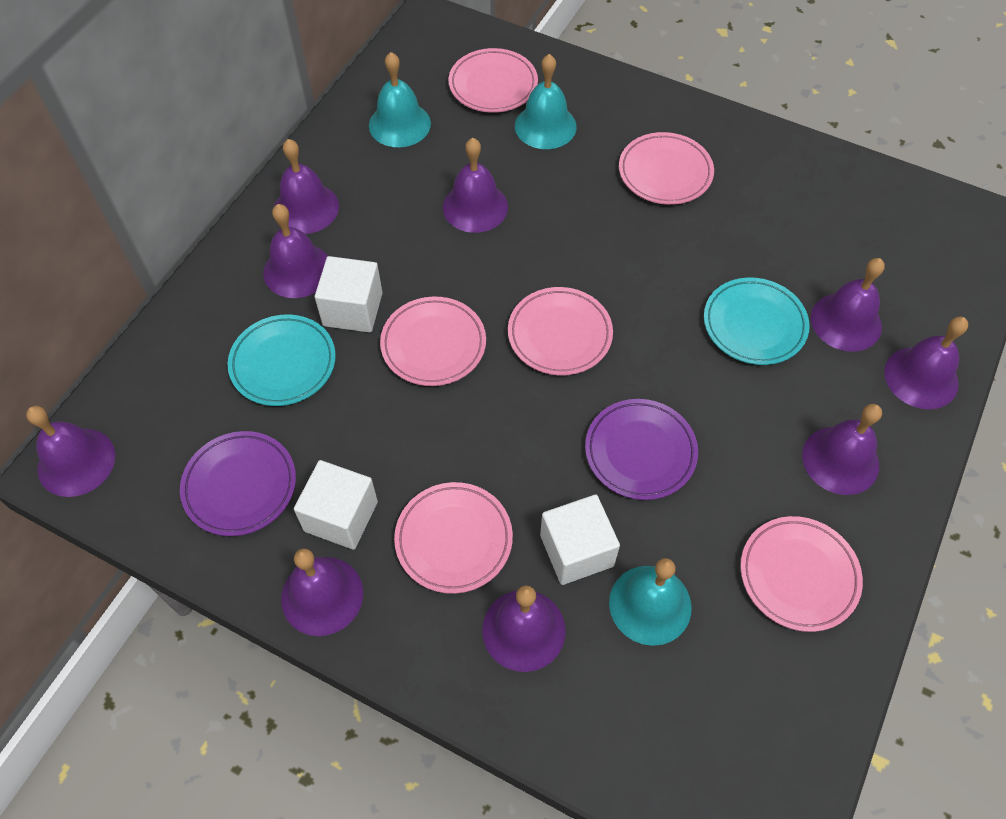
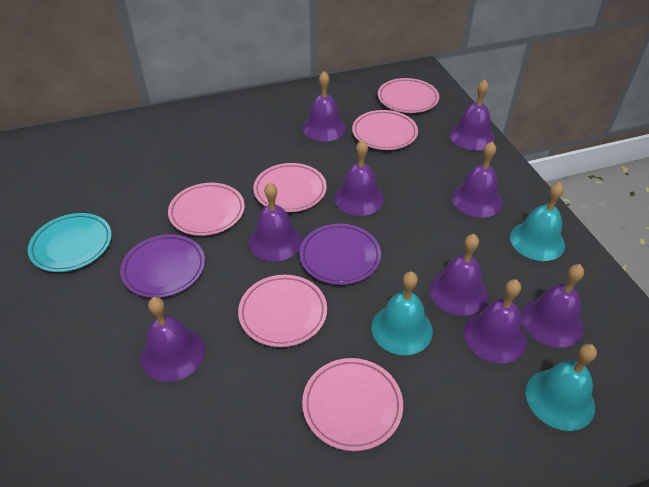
turquoise plate: 2 -> 1
white cube: 3 -> 0

